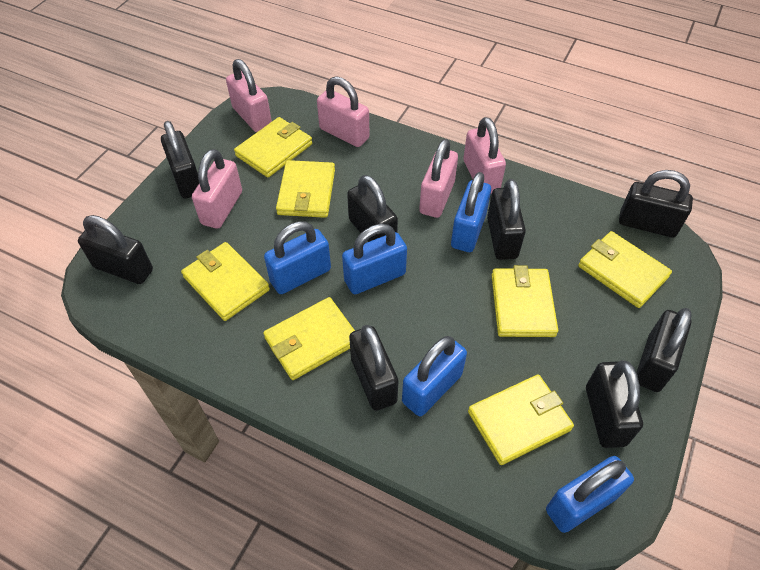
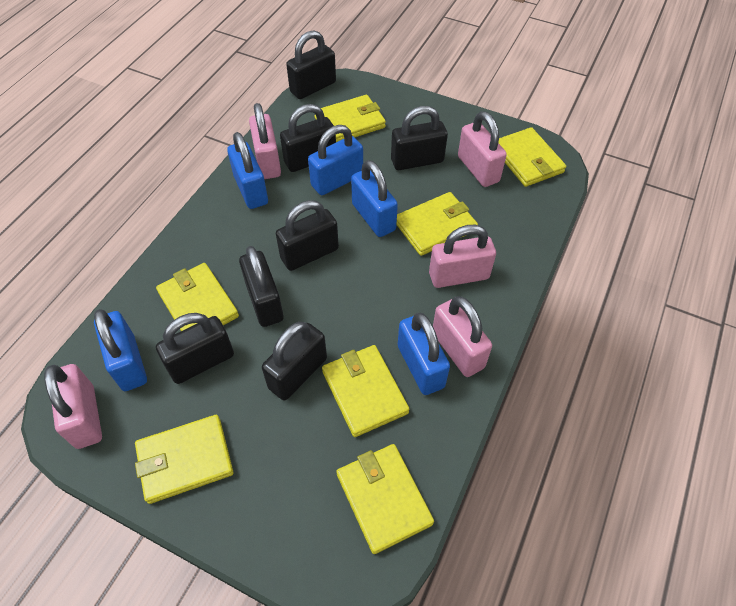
black padlock: 8 -> 7

